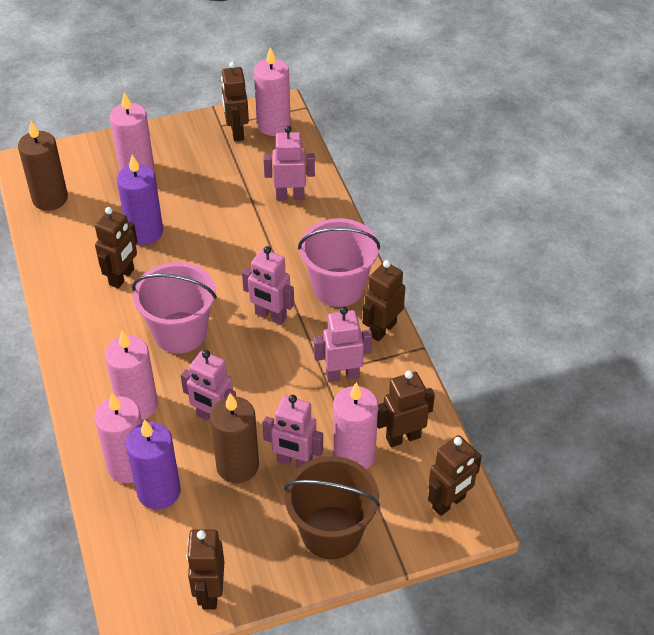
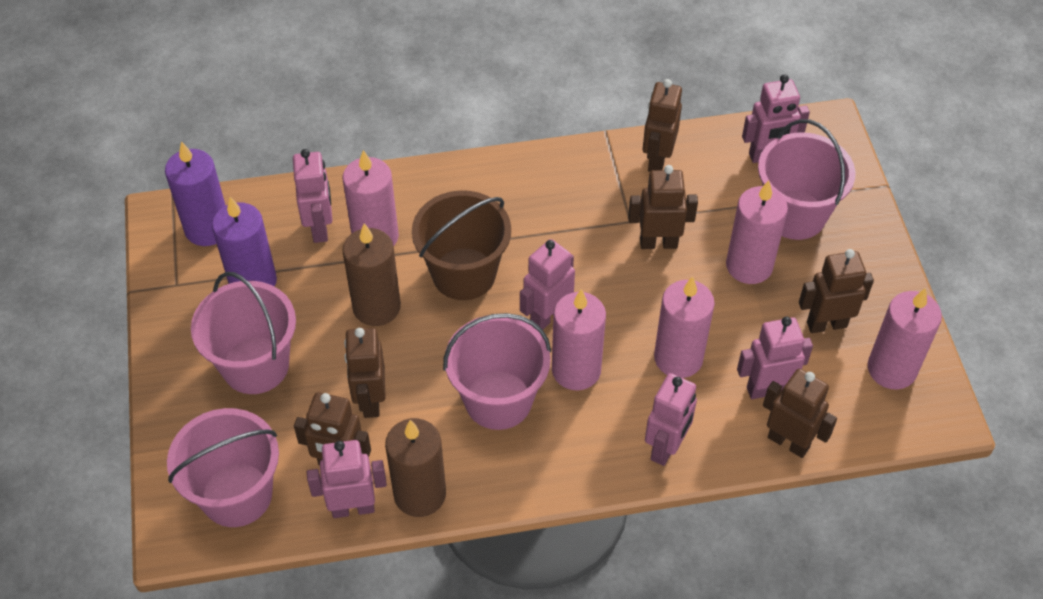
pink bucket: 2 -> 4
pink robot: 5 -> 6

